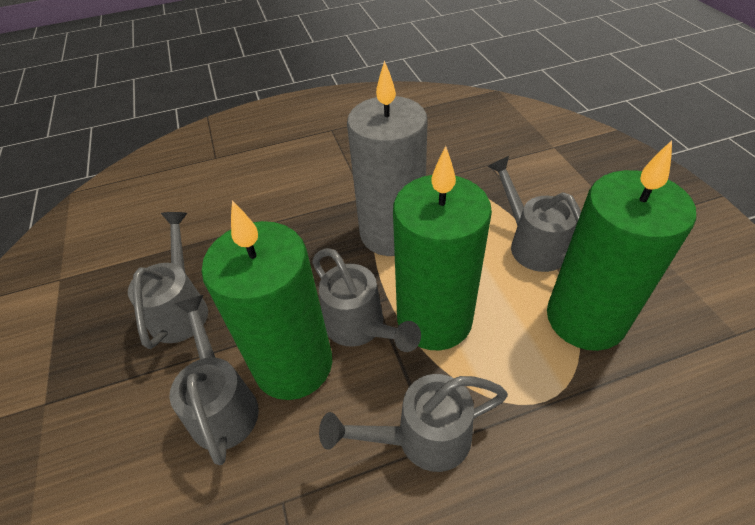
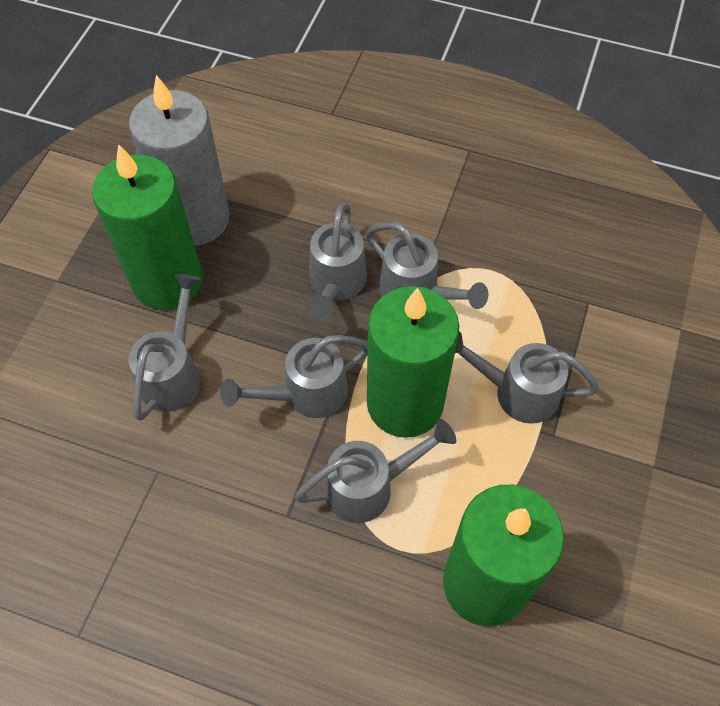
grey watering can: 5 -> 6

